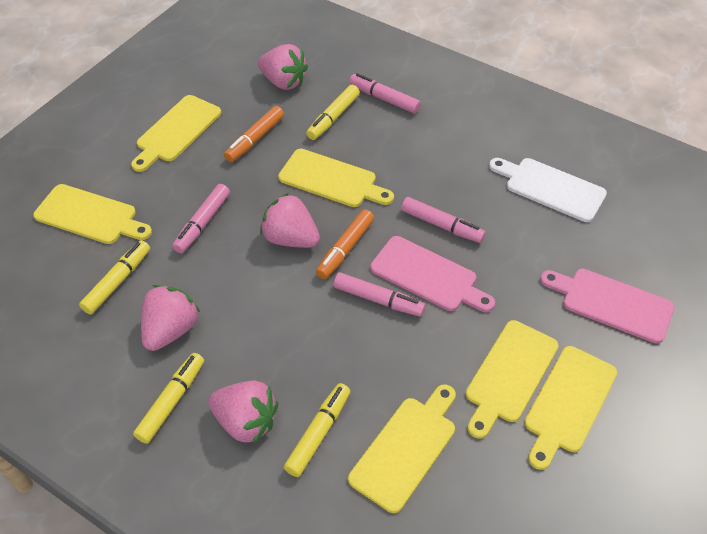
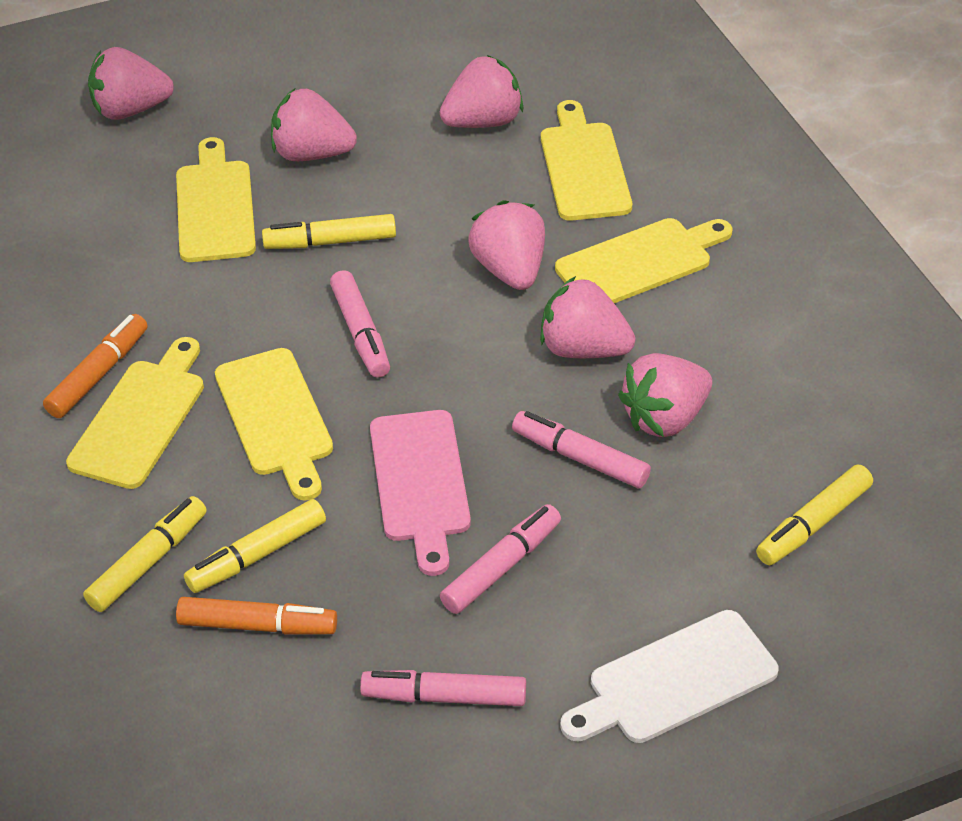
pink cutting board: 2 -> 1
pink strawberry: 4 -> 6
yellow cutting board: 6 -> 5

